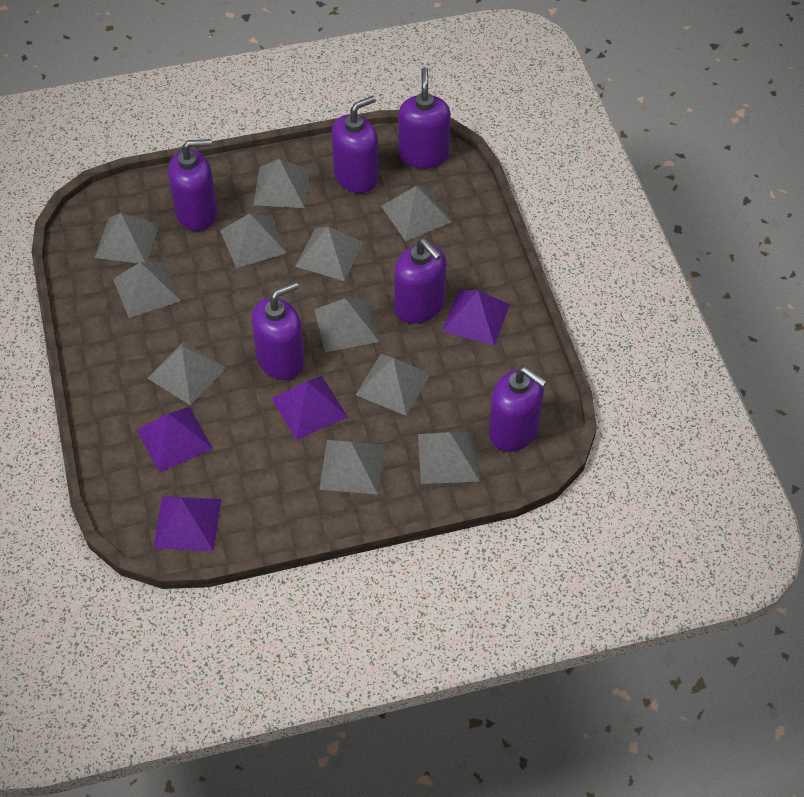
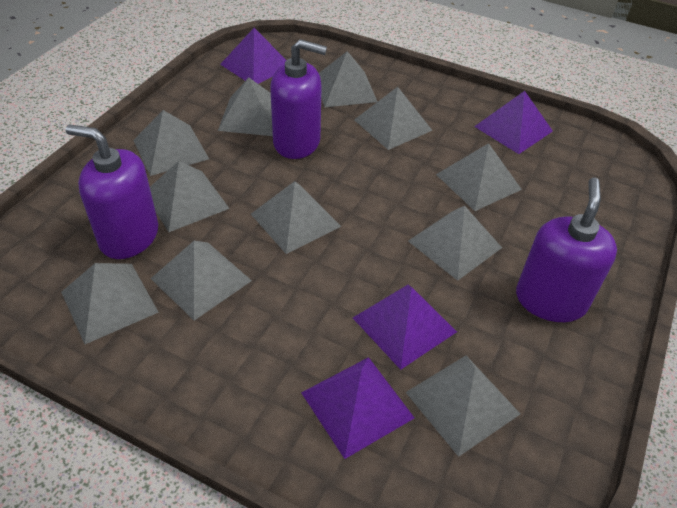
purple soap dispenser: 6 -> 3

